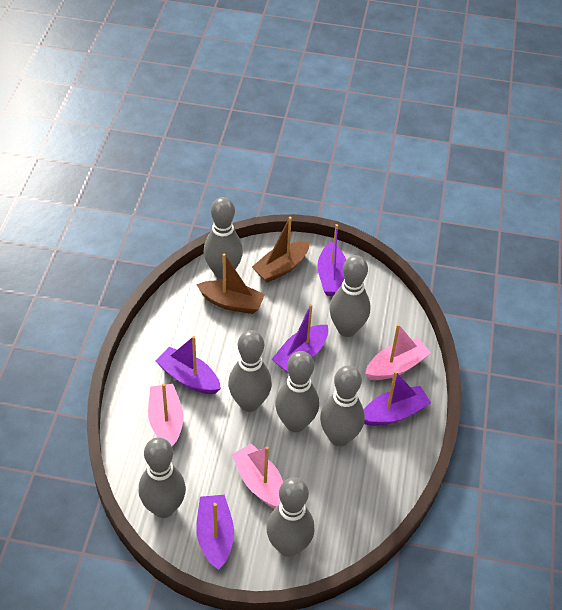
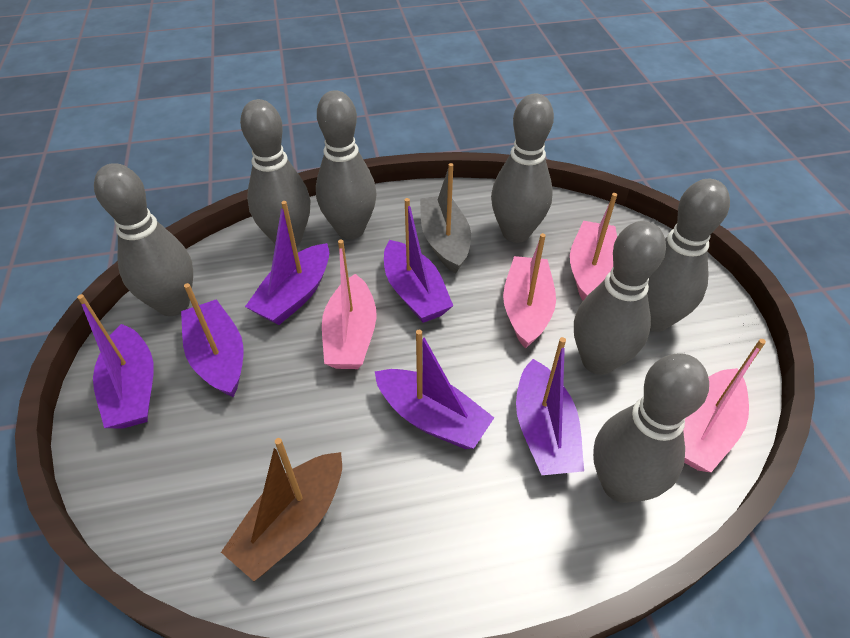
brown boat: 2 -> 1
grey boat: 0 -> 1
pink boat: 3 -> 4
purple boat: 5 -> 6

